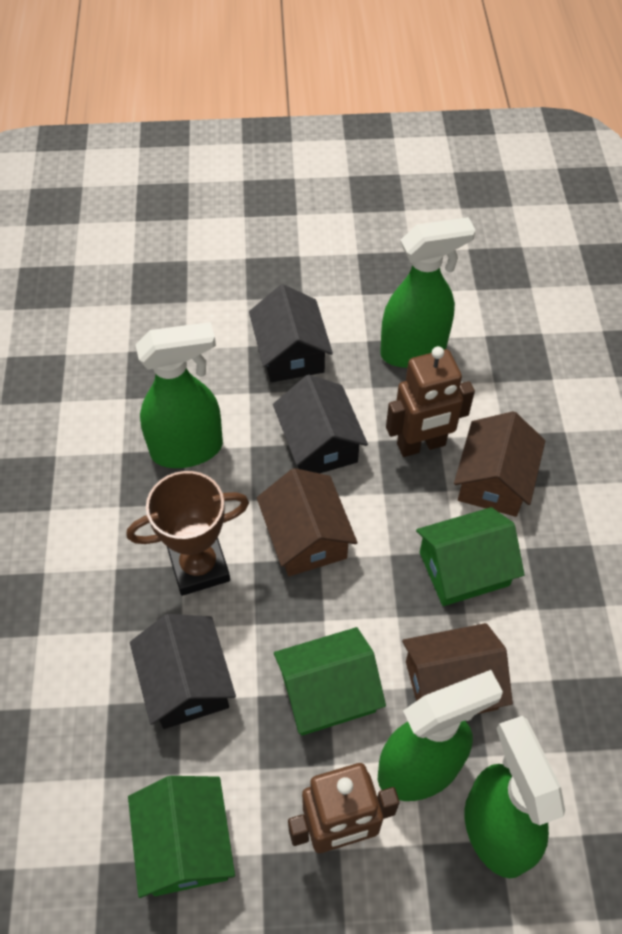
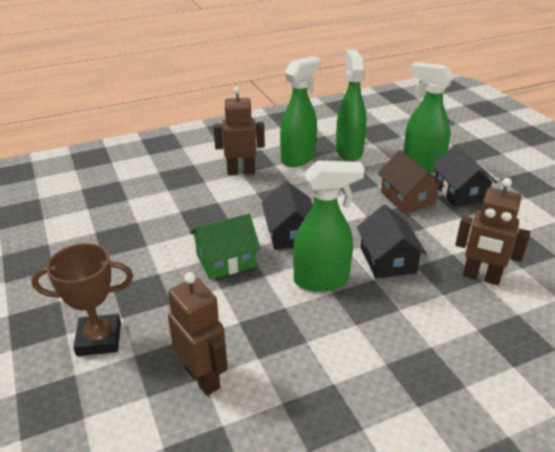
brown house: 3 -> 1
brown robot: 2 -> 3
green house: 3 -> 1

